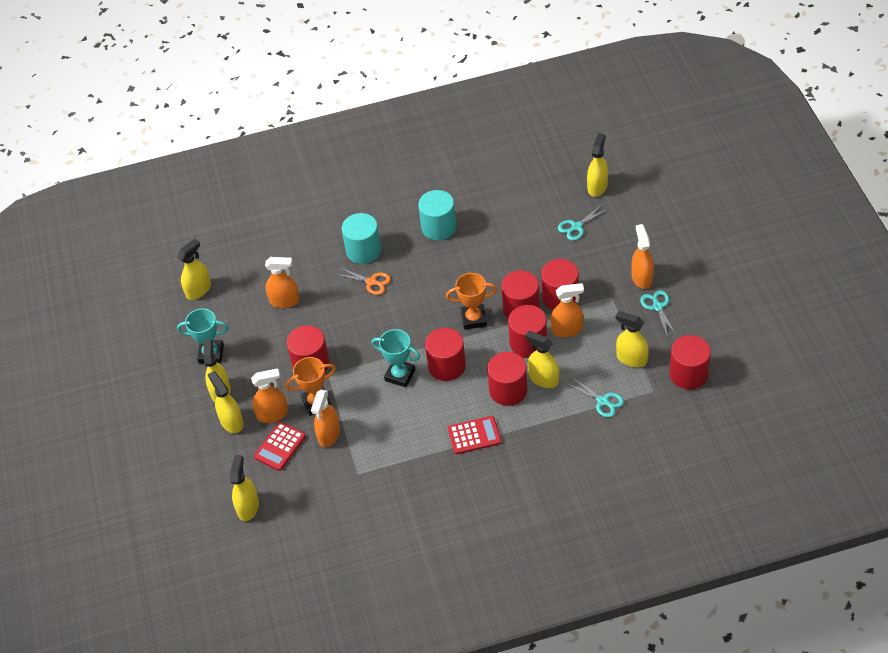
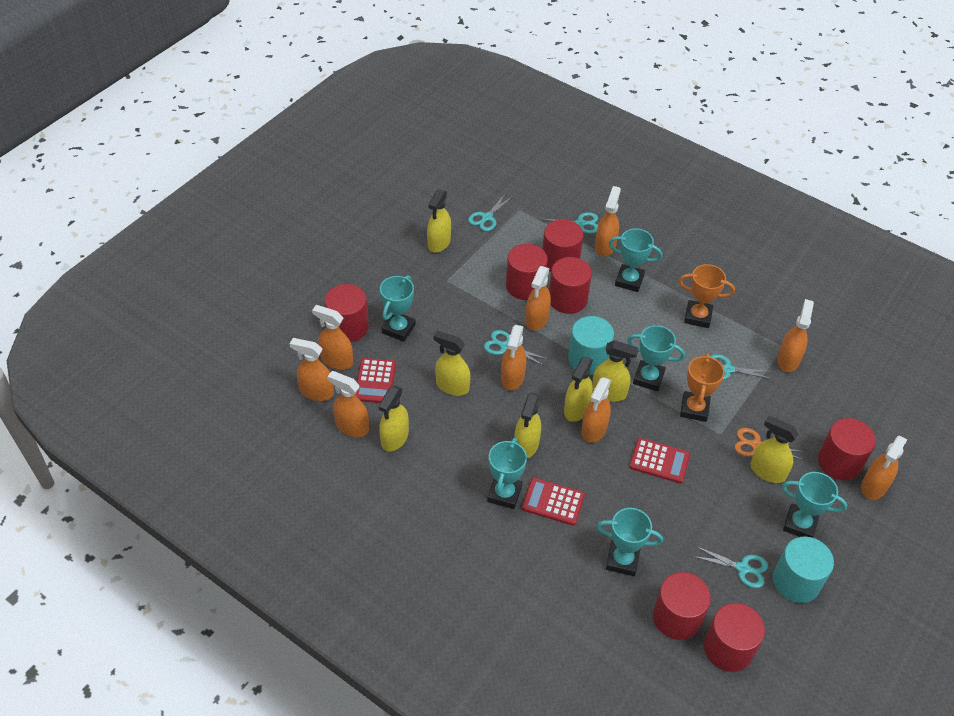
orange spray bottle: 5 -> 9
red calculator: 2 -> 3
turquoise scissors: 3 -> 5
turquoise trophy: 2 -> 6

